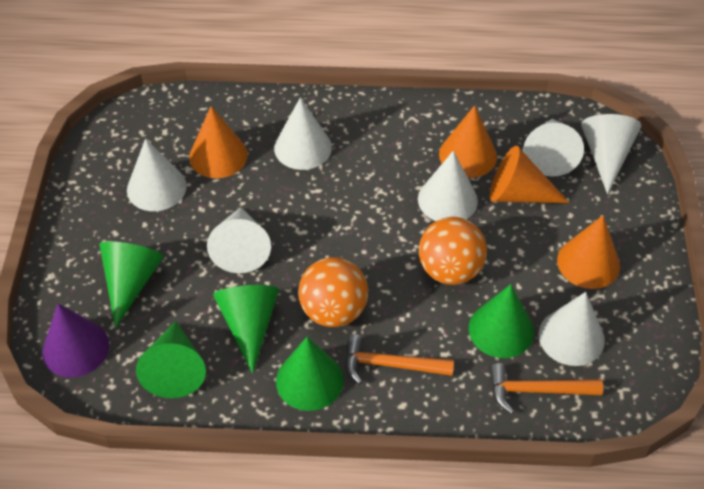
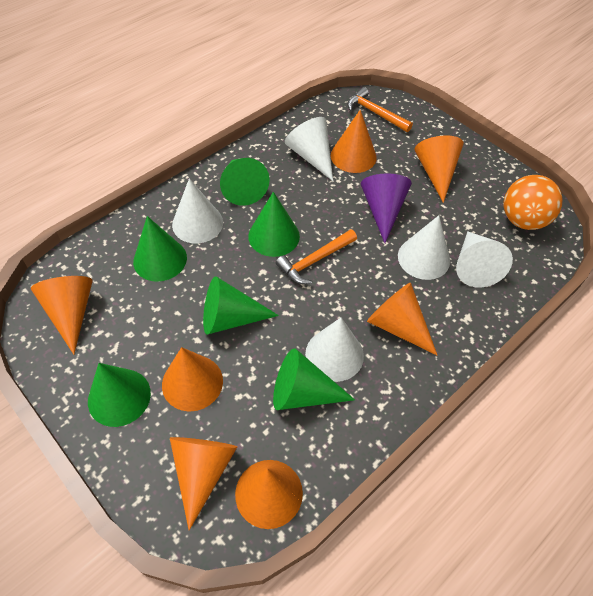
green cone: 5 -> 6
orange ball: 2 -> 1
orange cone: 4 -> 7
white cone: 7 -> 5

